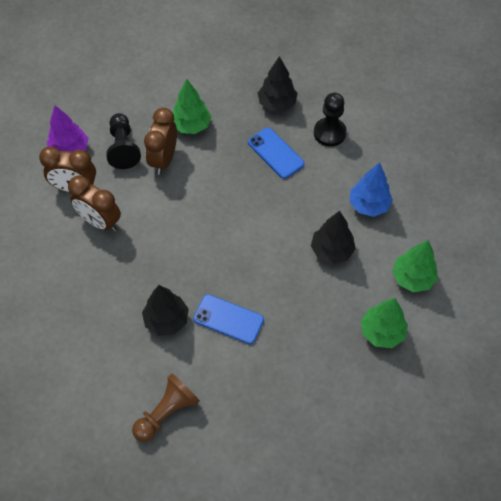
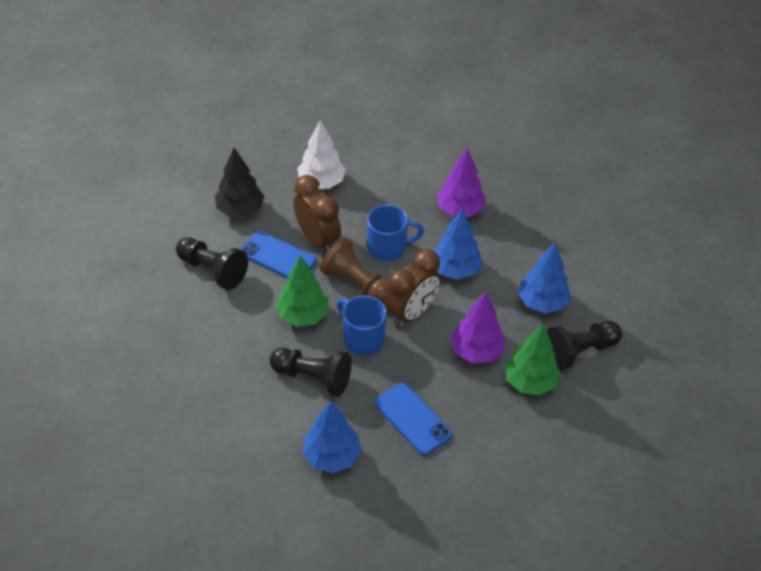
black pawn: 2 -> 3
black tree: 3 -> 1
blue mug: 0 -> 2
blue tree: 1 -> 3
brown clock: 3 -> 2
green tree: 3 -> 2
purple tree: 1 -> 2
white tree: 0 -> 1

